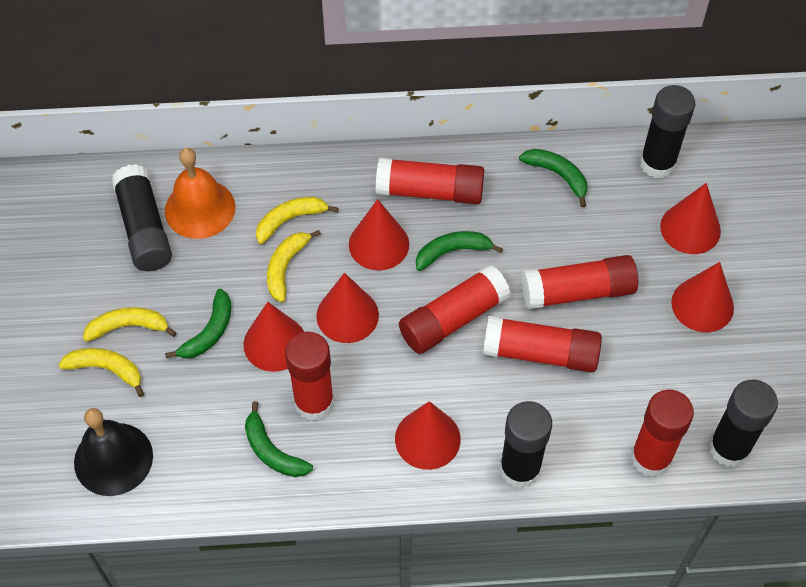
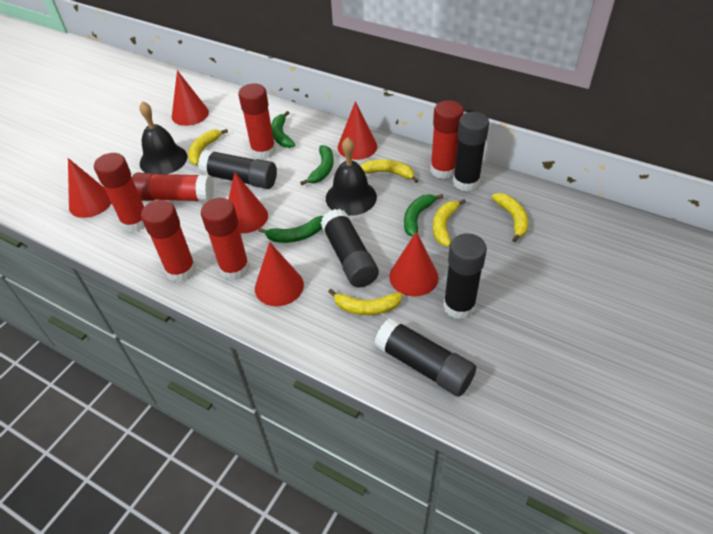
black bell: 1 -> 2
black glue stick: 4 -> 5
orange bell: 1 -> 0
yellow banana: 4 -> 5

